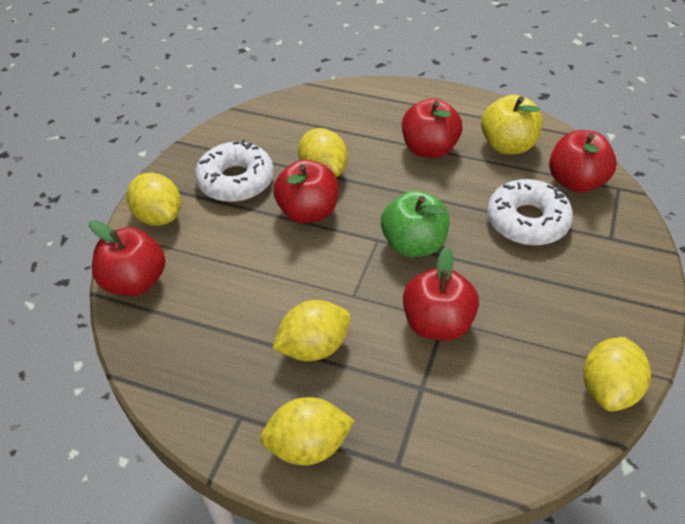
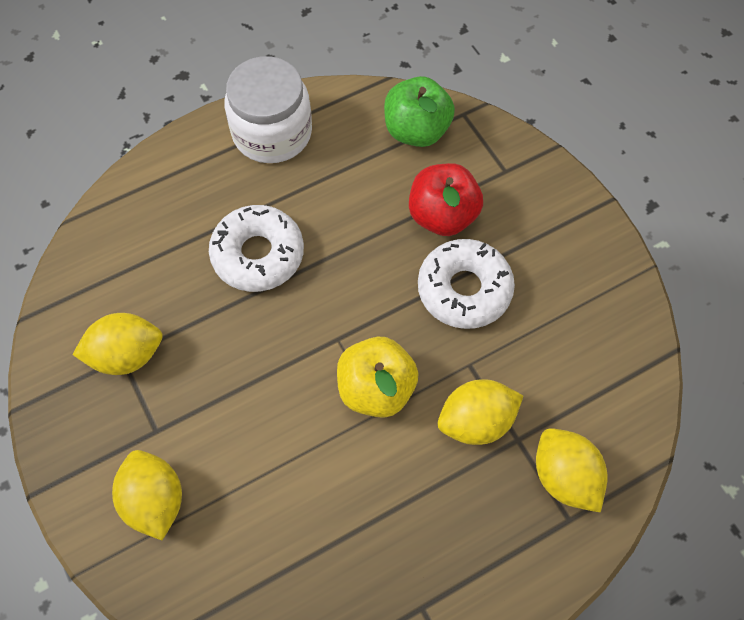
red apple: 5 -> 1
white jar: 0 -> 1
yellow lemon: 5 -> 4

